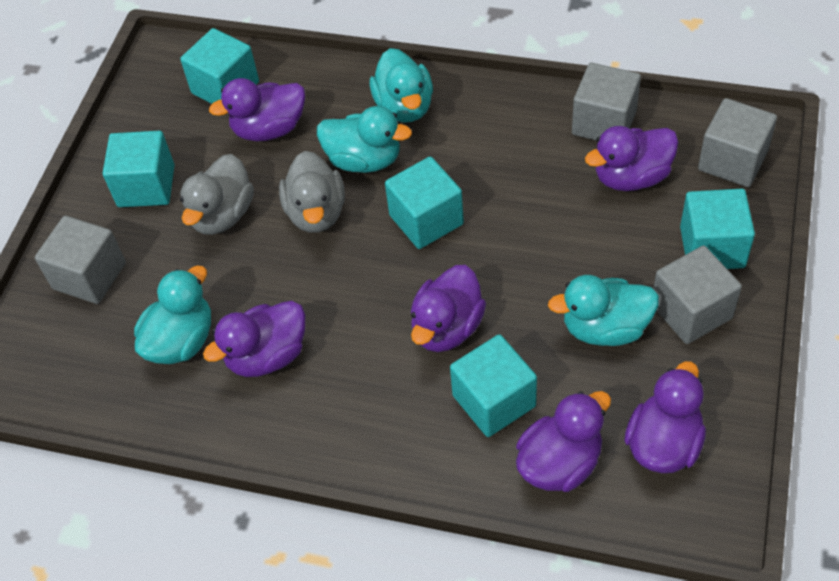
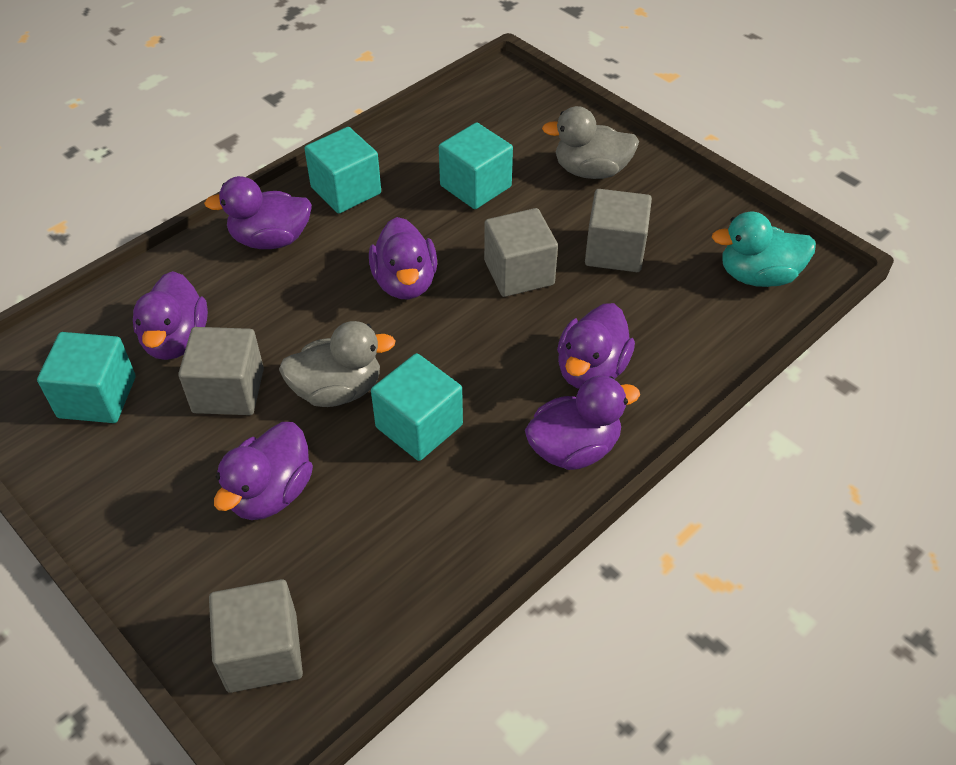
turquoise cube: 5 -> 4
turquoise duck: 4 -> 1

